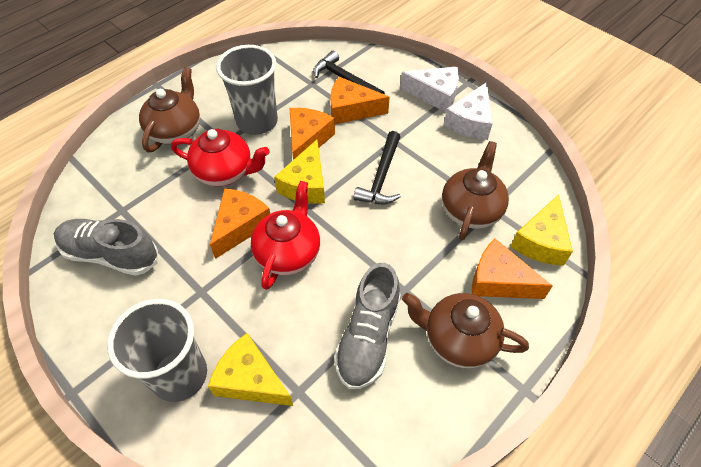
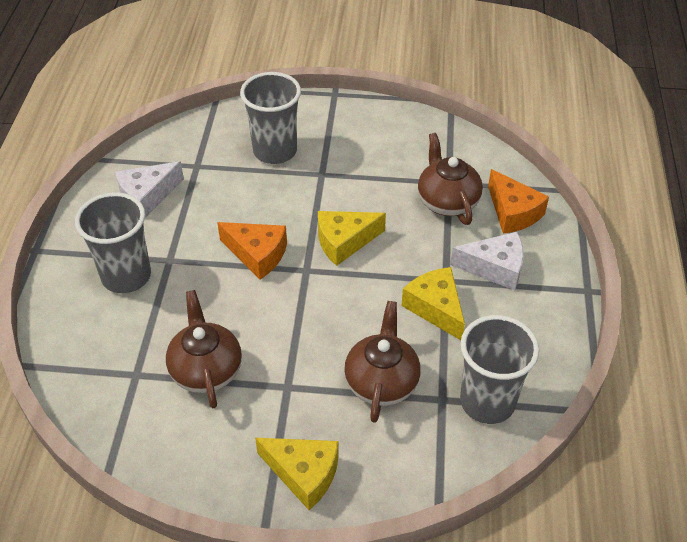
black hammer: 2 -> 0
grey cup: 2 -> 3
grey shoe: 2 -> 0
orange cheese: 4 -> 2
red teapot: 2 -> 0

